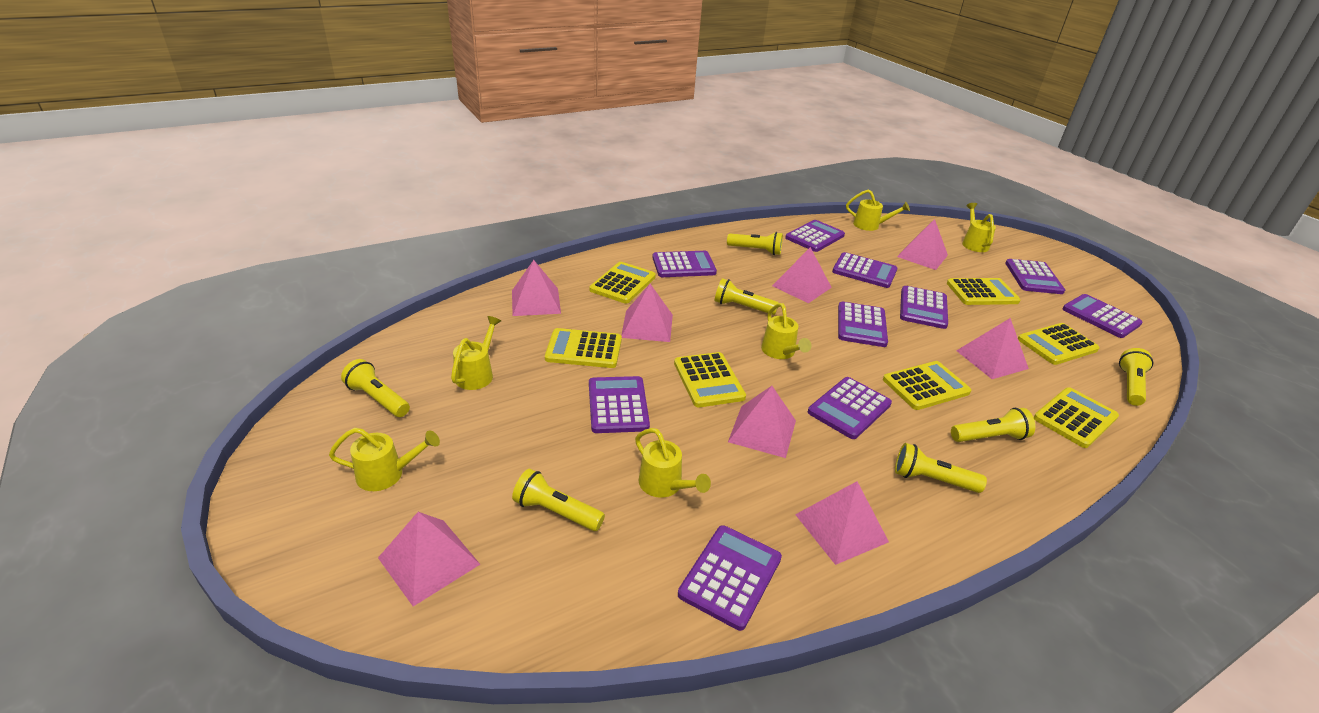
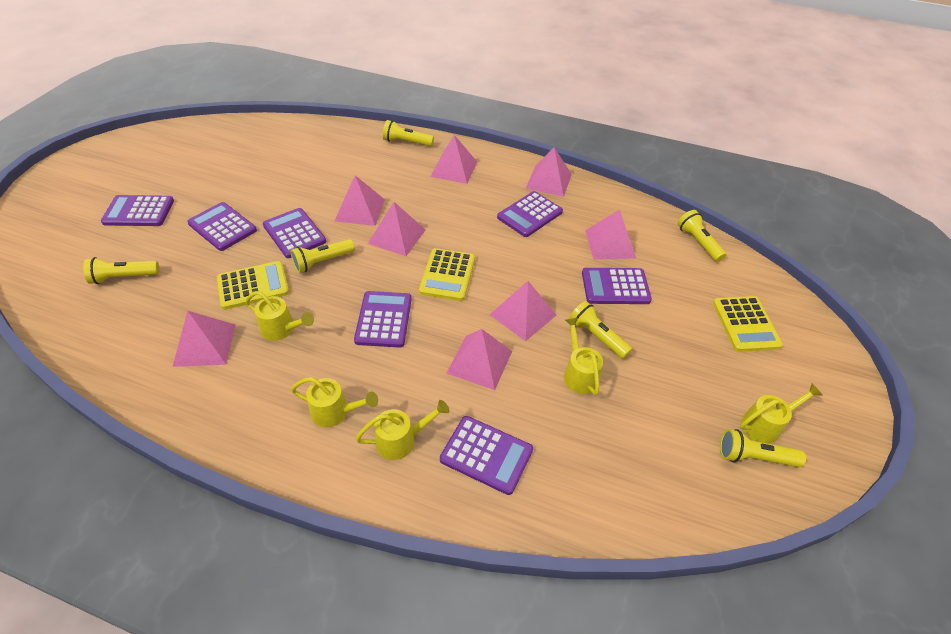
purple calculator: 10 -> 7
yellow calculator: 7 -> 3
yellow flashlight: 7 -> 6
yellow watering can: 6 -> 5

